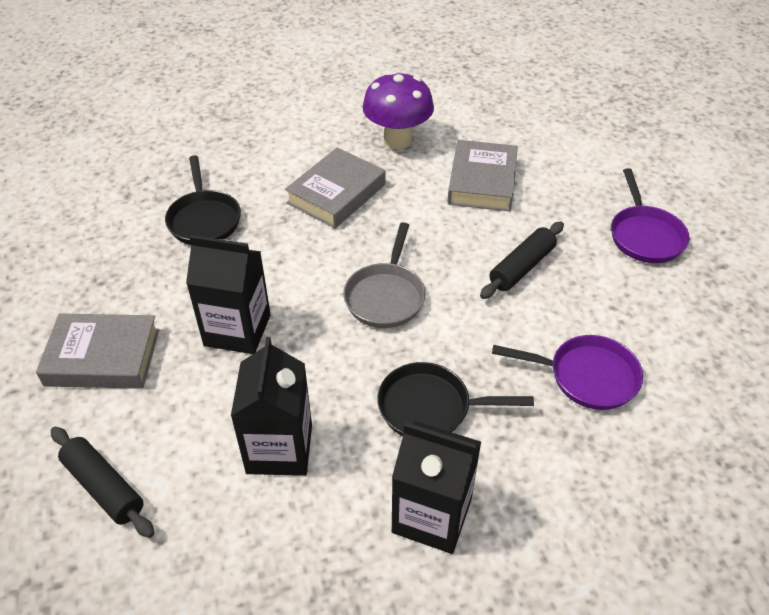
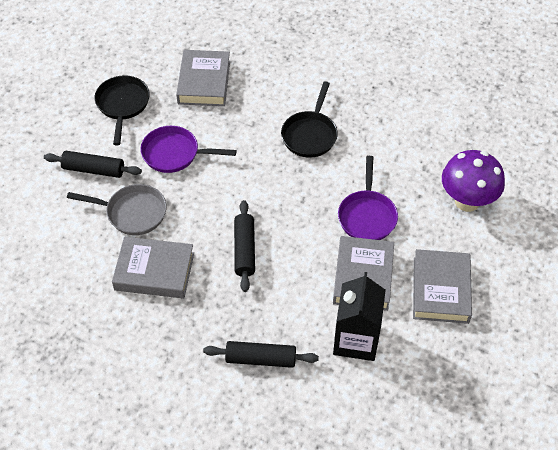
black carton: 3 -> 1
black rolling pin: 2 -> 3
grey book: 3 -> 4

